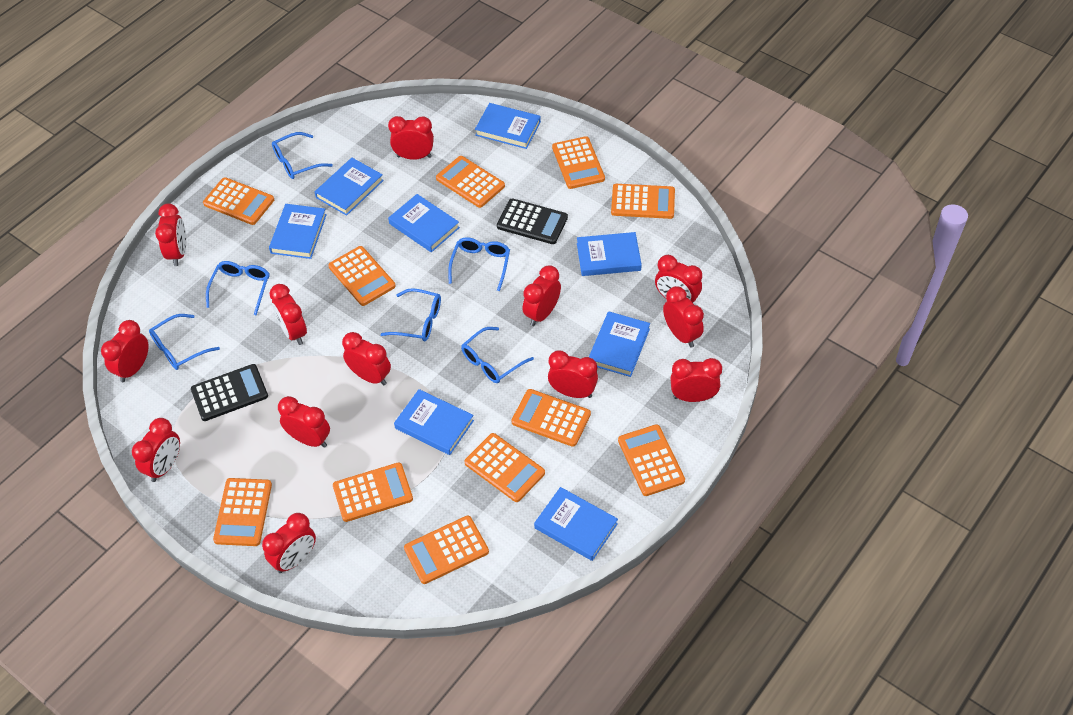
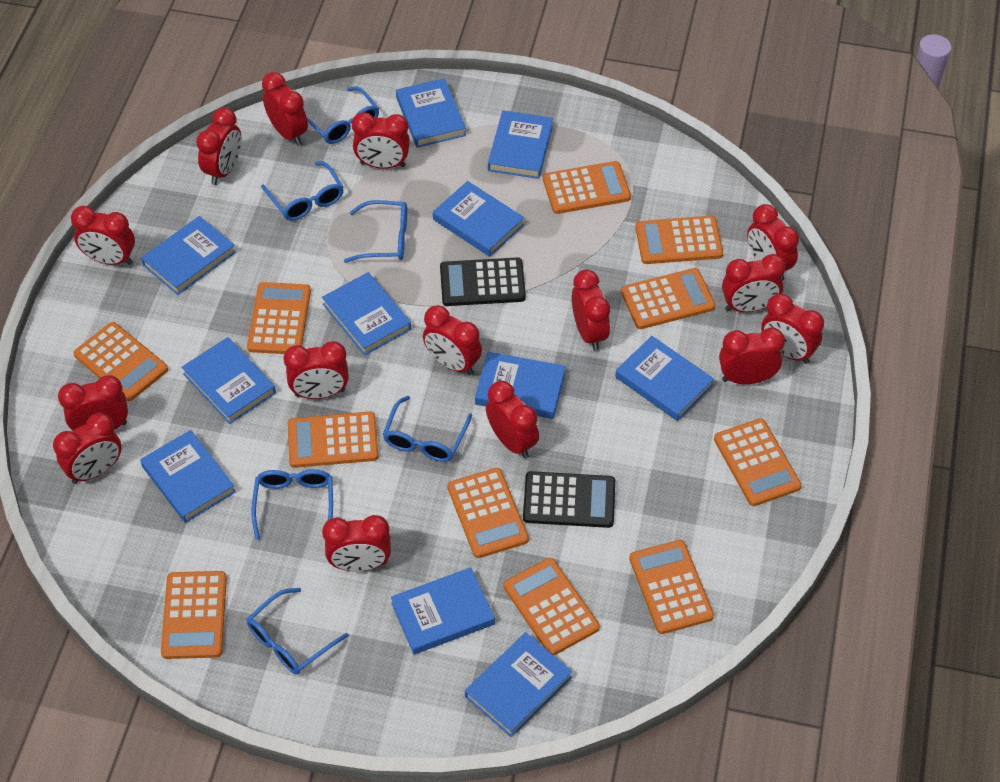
blue book: 8 -> 11
red clock: 13 -> 15

